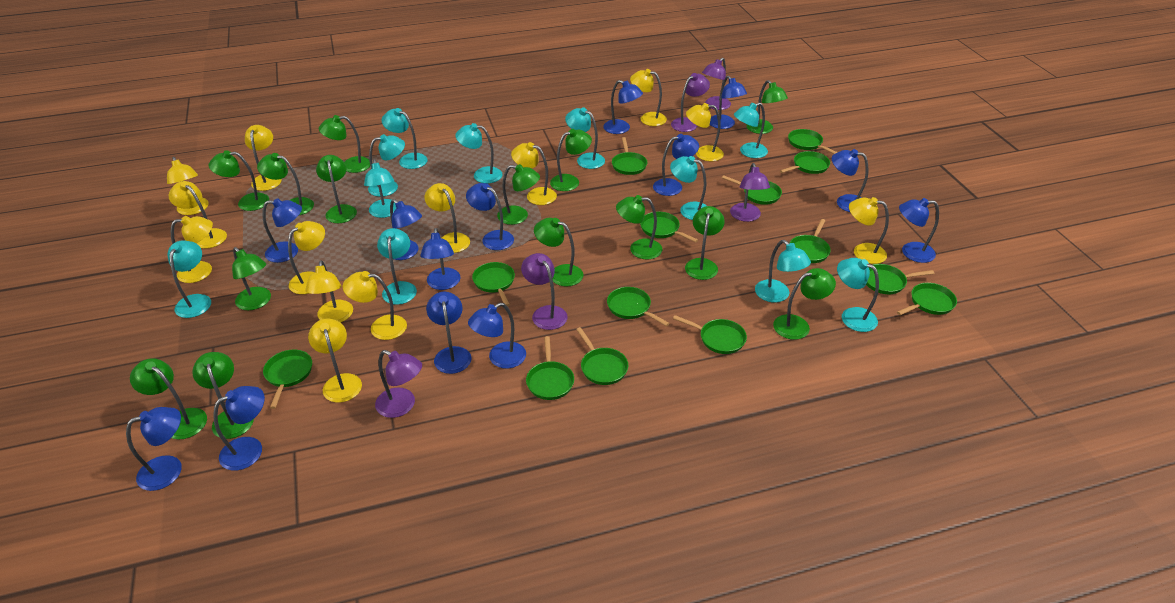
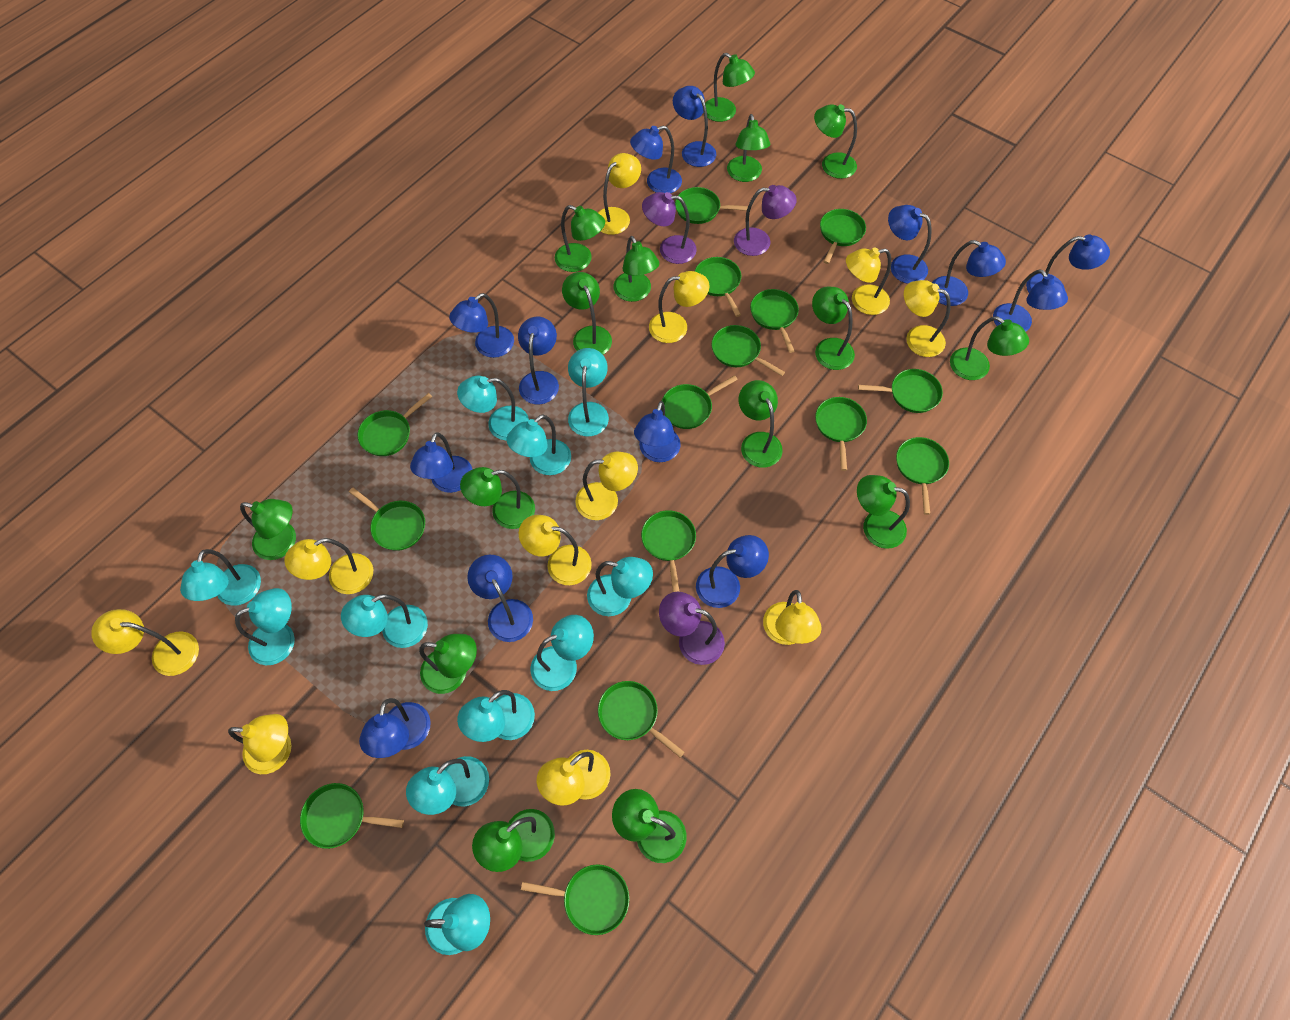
green lamp: 14 -> 15
green pan: 14 -> 15
purple lamp: 5 -> 3
yellow lamp: 13 -> 11

